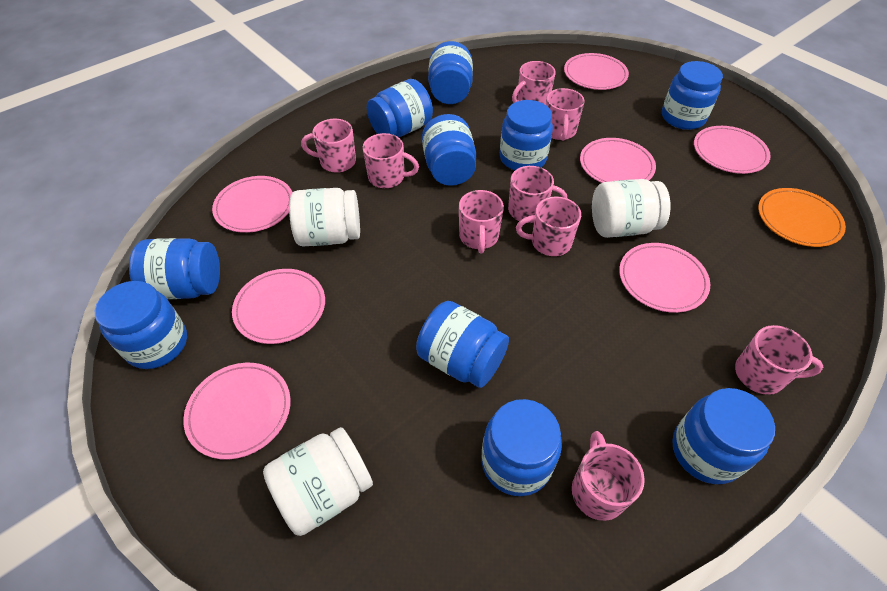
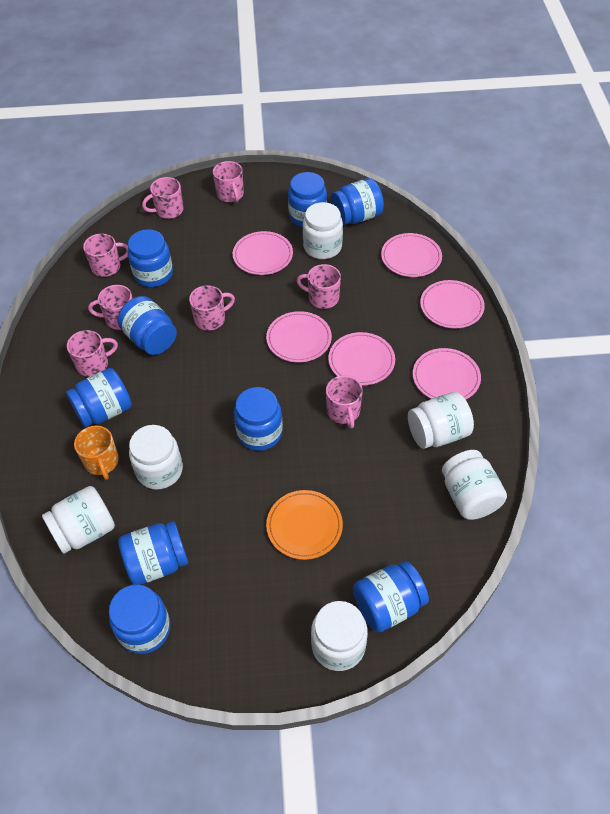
blue jar: 10 -> 9
orange mug: 0 -> 1
pink mug: 9 -> 8
pink plate: 7 -> 6
white jar: 3 -> 6

